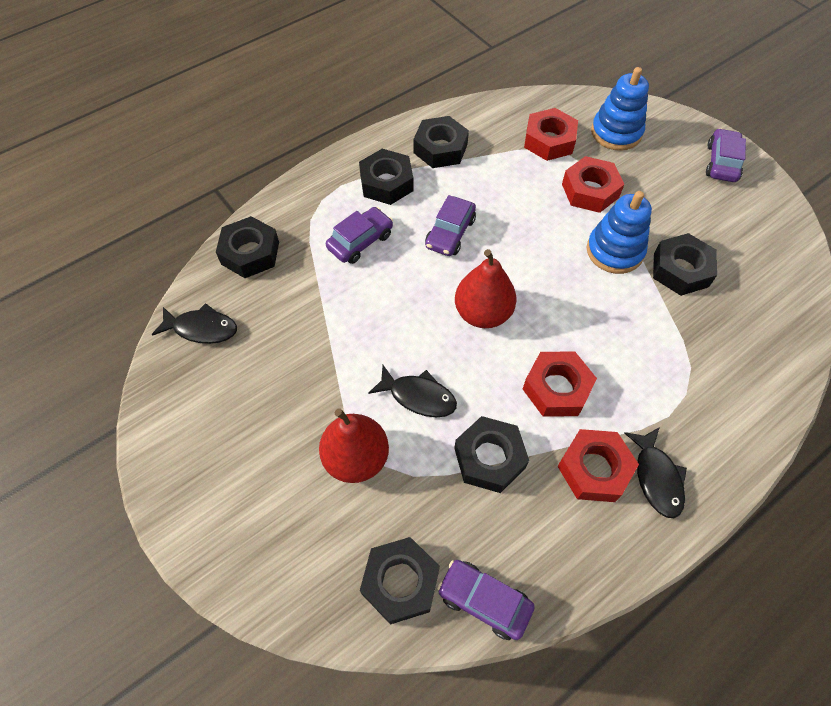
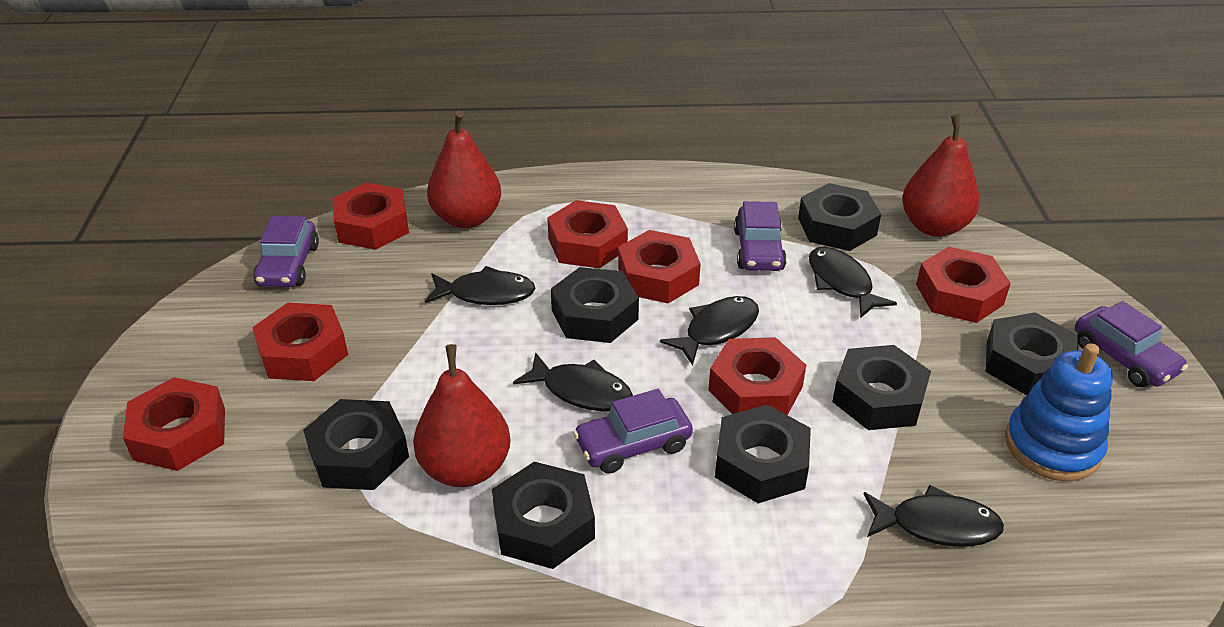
black fish: 3 -> 5
black nut: 6 -> 7
blue stacking toy: 2 -> 1
red nut: 4 -> 7
red pear: 2 -> 3

